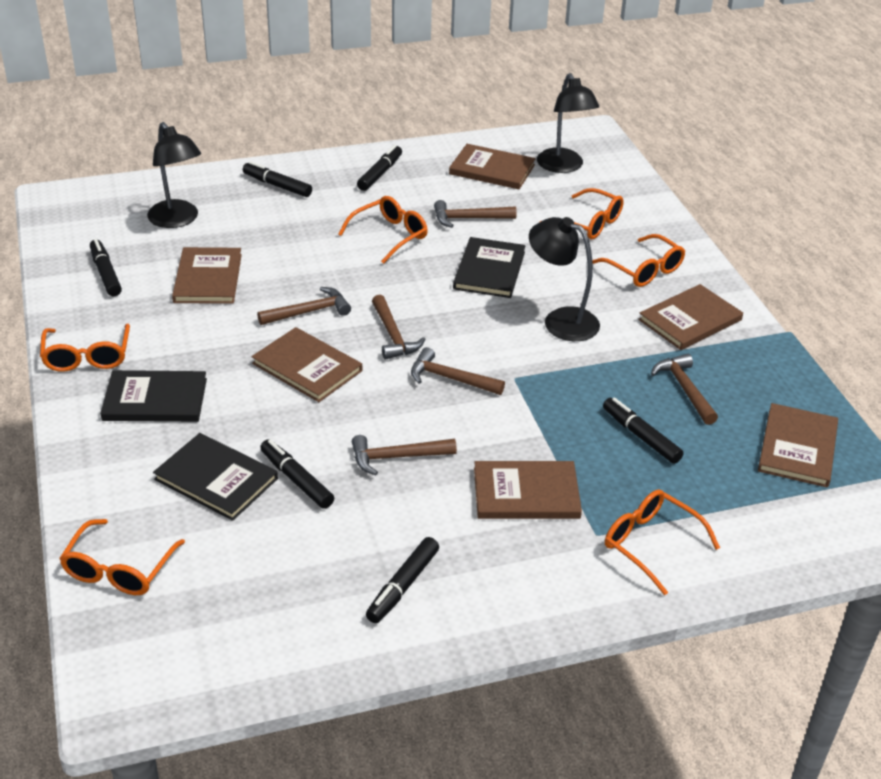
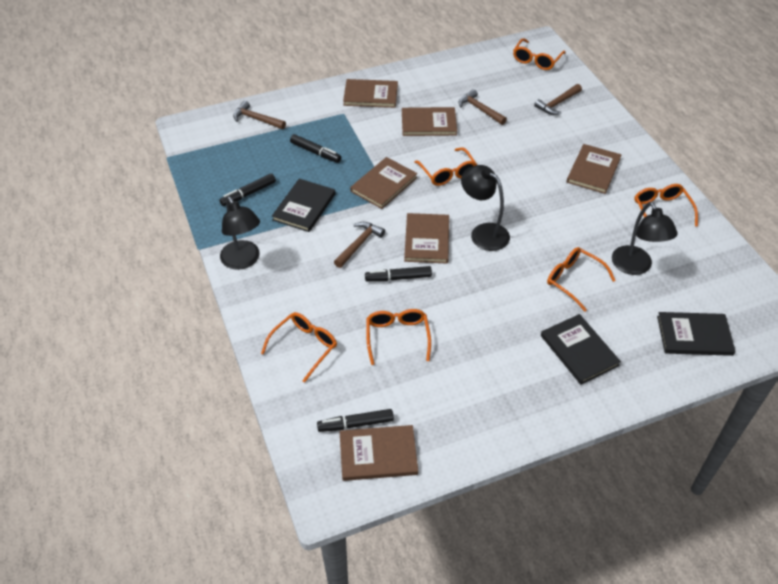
black marker: 6 -> 4
brown hammer: 6 -> 4

